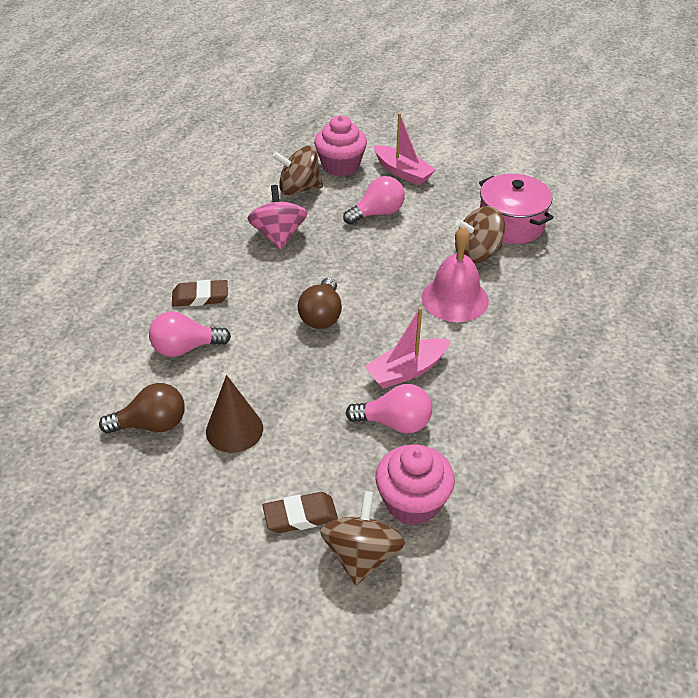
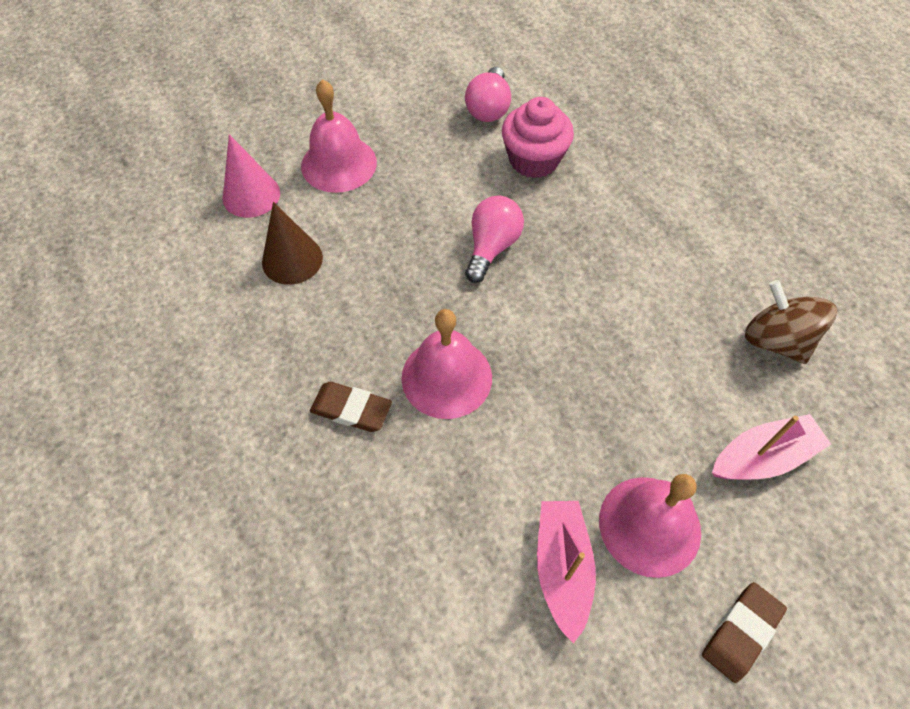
brown light bulb: 2 -> 0
brown spinning top: 3 -> 1
pink bell: 1 -> 3
pink cone: 0 -> 1
pink cupcake: 2 -> 1
pink light bulb: 3 -> 2
pink pot: 1 -> 0
pink spinning top: 1 -> 0

